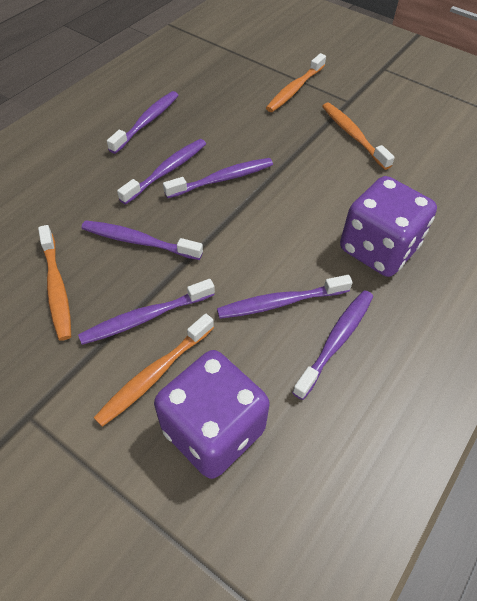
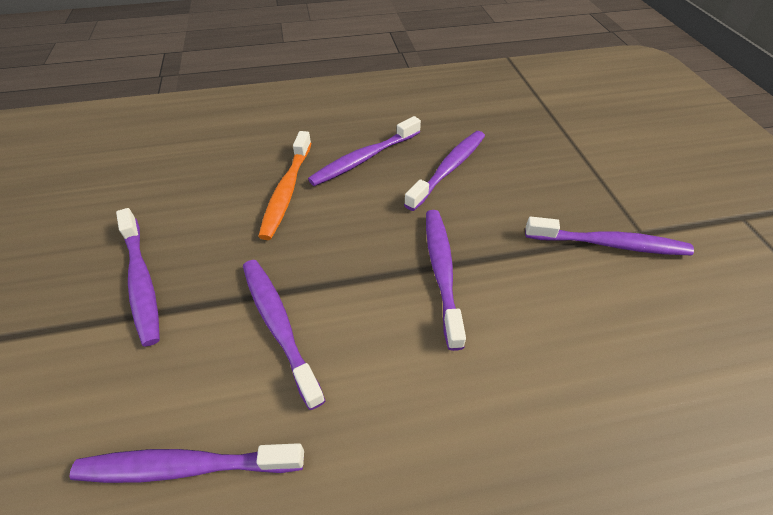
orange toothbrush: 4 -> 1
purple dice: 2 -> 0

